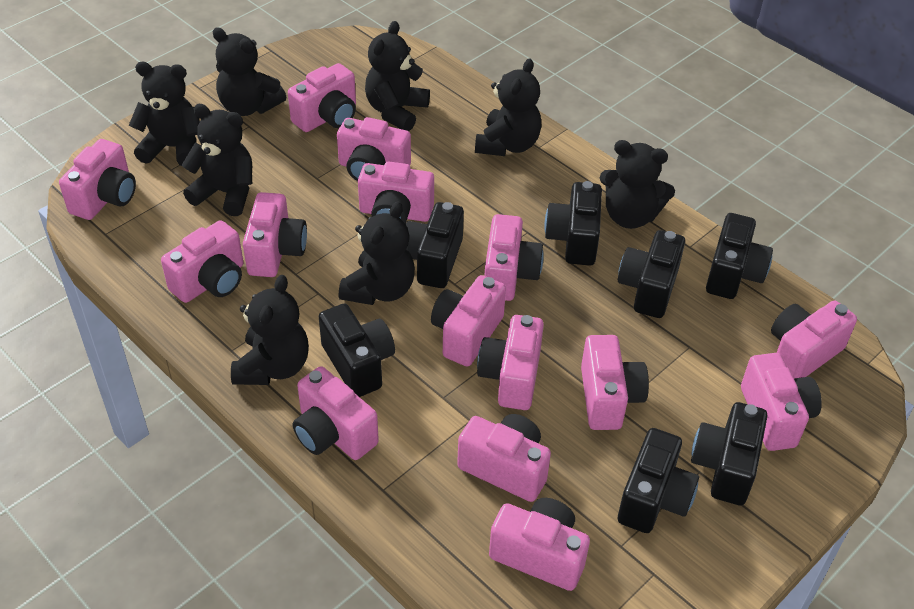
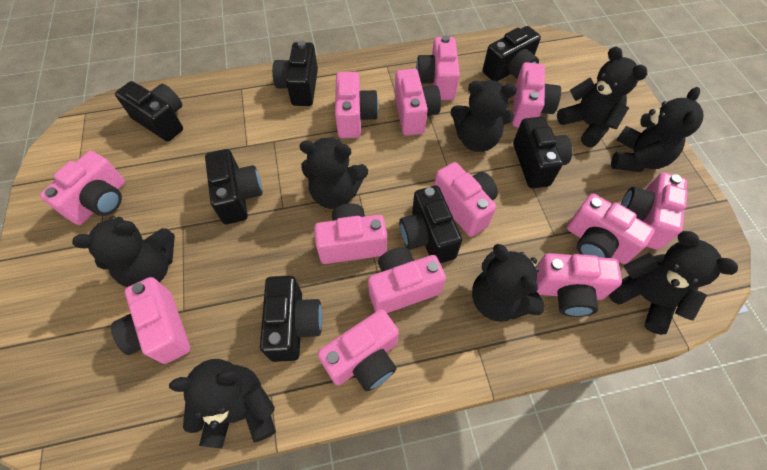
pink camera: 15 -> 13

